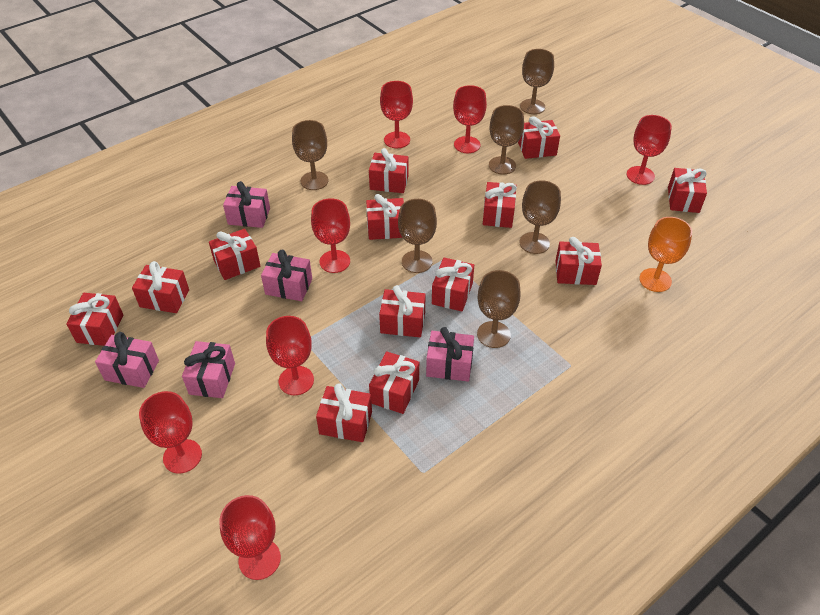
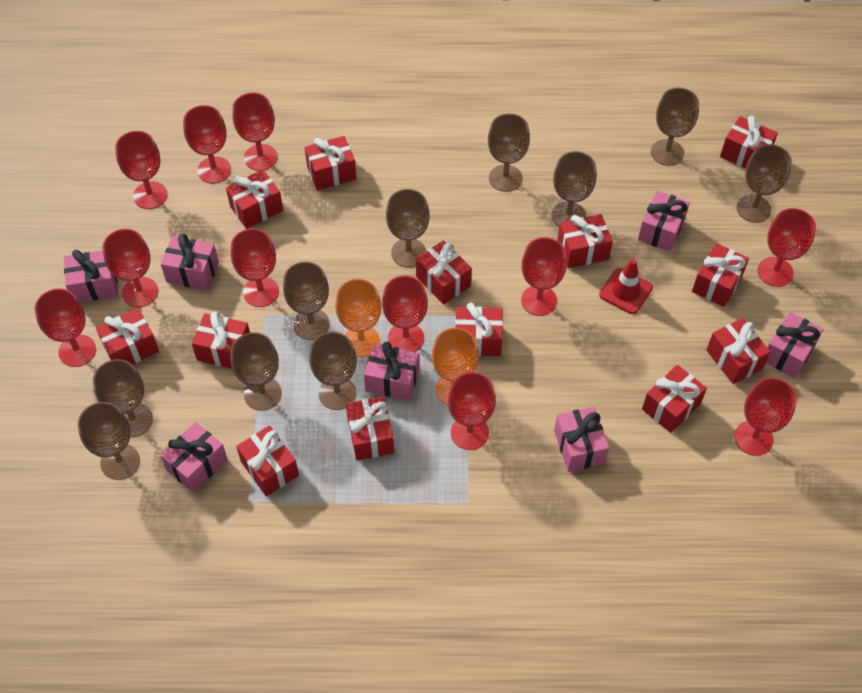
brown goblet: 6 -> 10
orange goblet: 1 -> 2
pink gift: 5 -> 7
red goblet: 7 -> 11
red traffic cone: 0 -> 1

